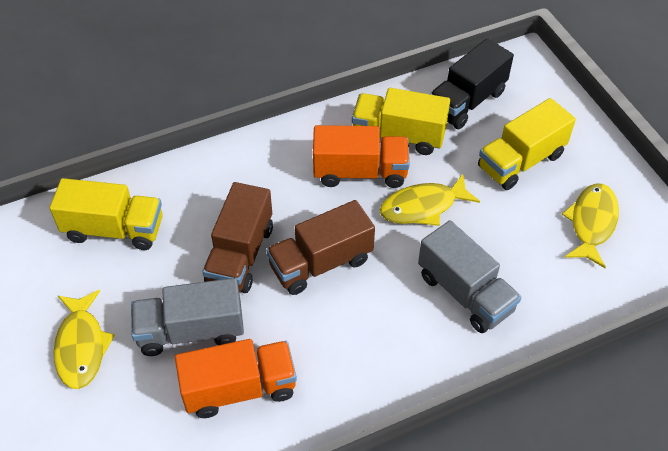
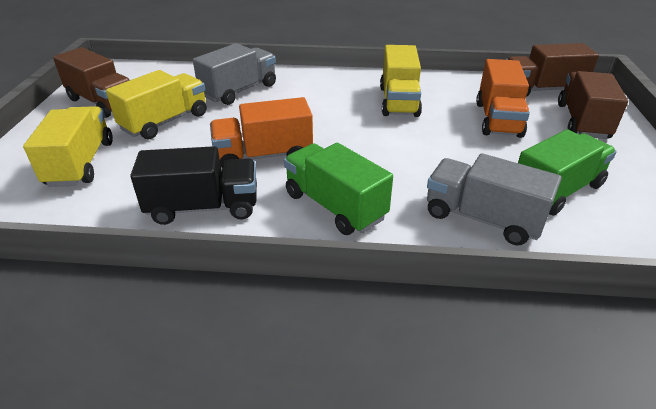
brown truck: 2 -> 3
green truck: 0 -> 2
yellow fish: 3 -> 0

